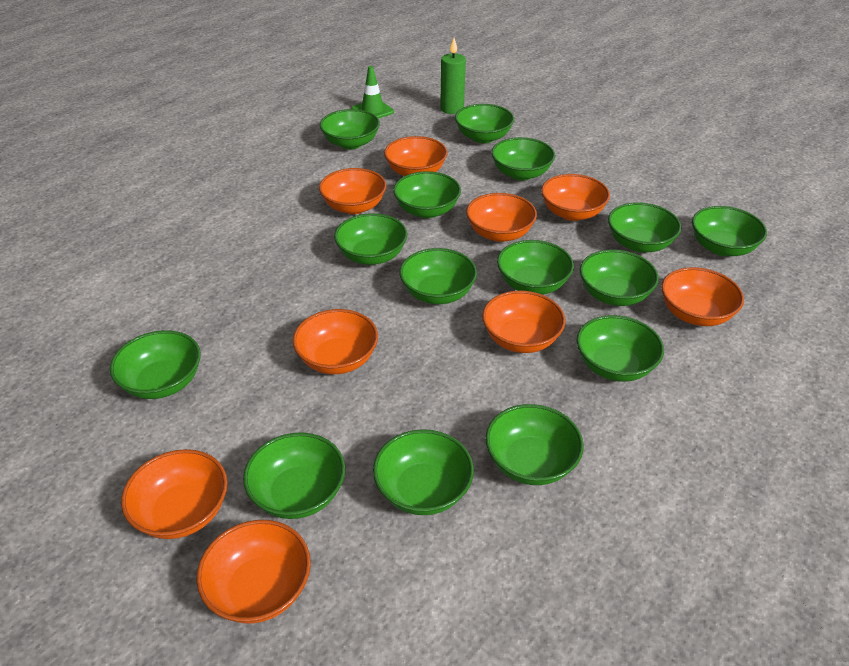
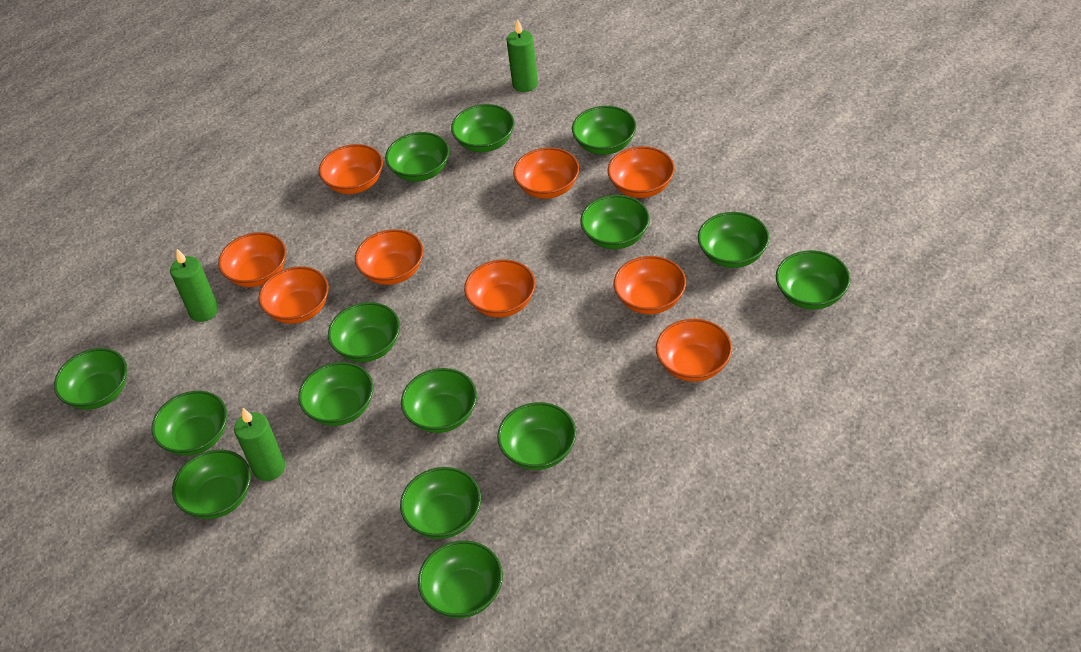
green candle: 1 -> 3
green traffic cone: 1 -> 0

